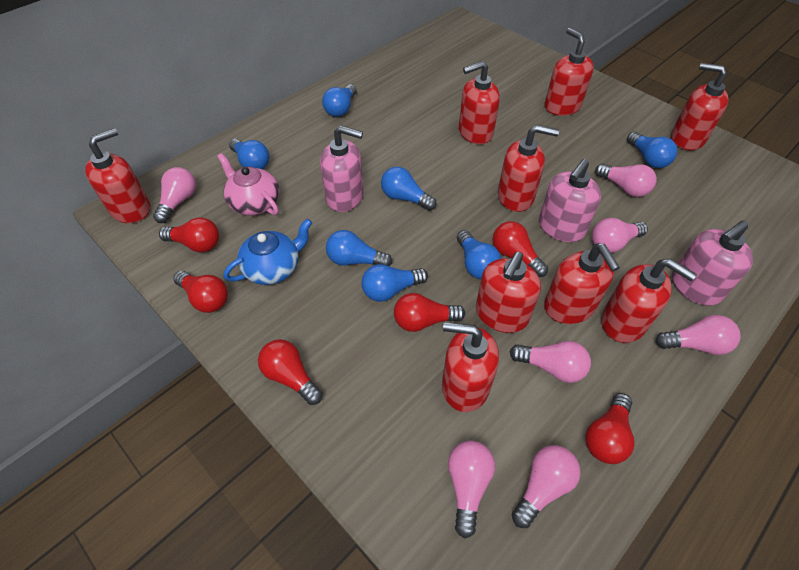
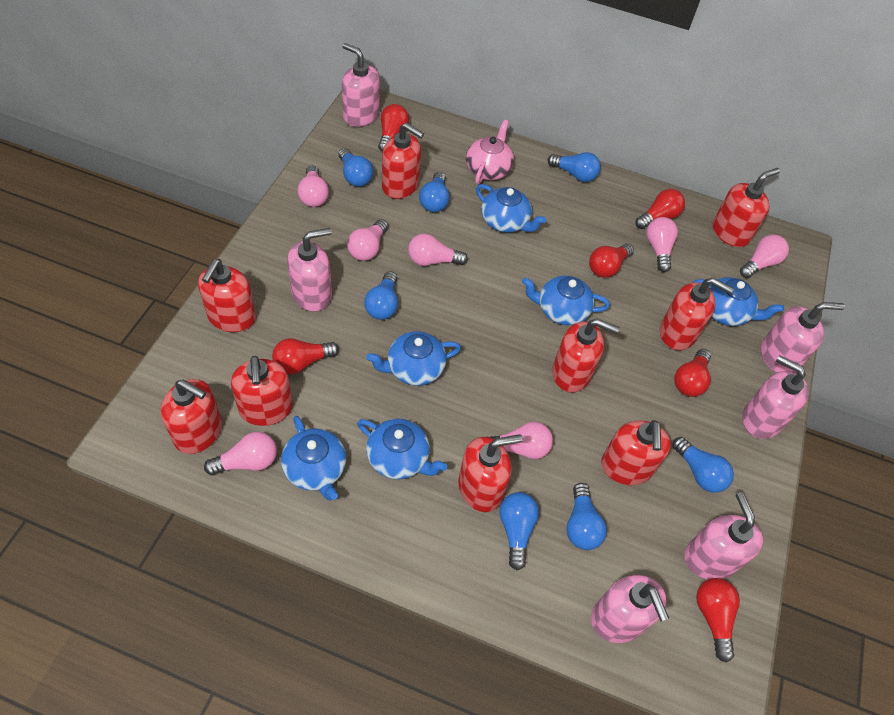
blue teapot: 1 -> 6
pink soap dispenser: 3 -> 6

